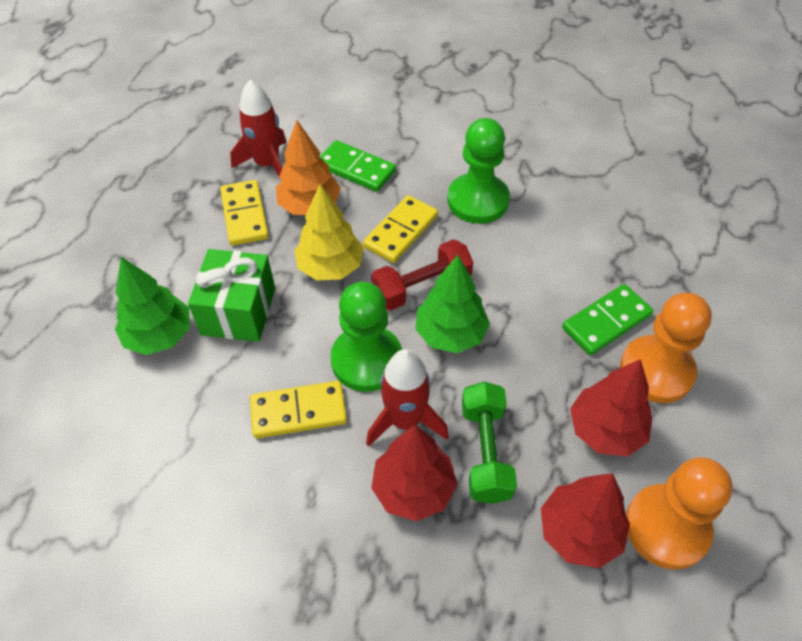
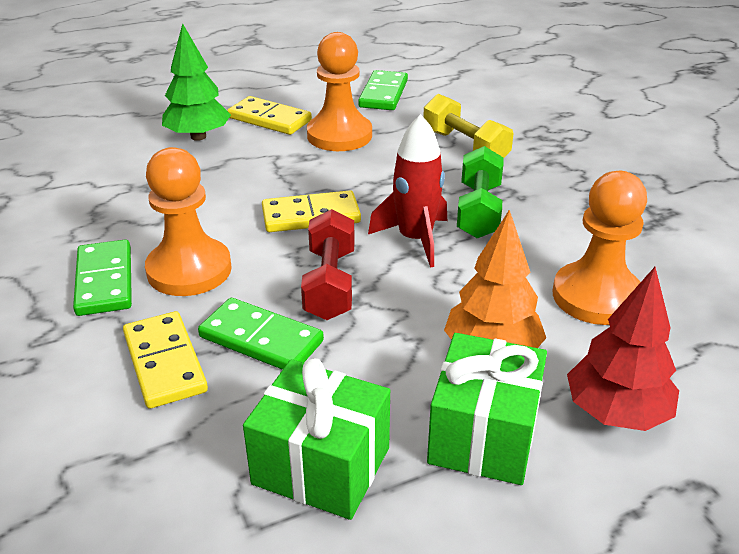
green domino: 2 -> 3
green gift: 1 -> 2
green pawn: 2 -> 0
green tree: 2 -> 1
orange pawn: 2 -> 3
red rocket: 2 -> 1
red tree: 3 -> 1
yellow dumbbell: 0 -> 1
yellow tree: 1 -> 0

